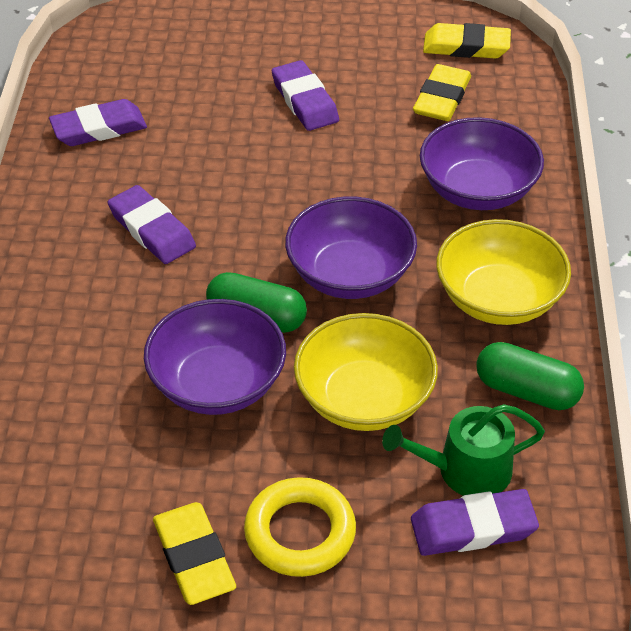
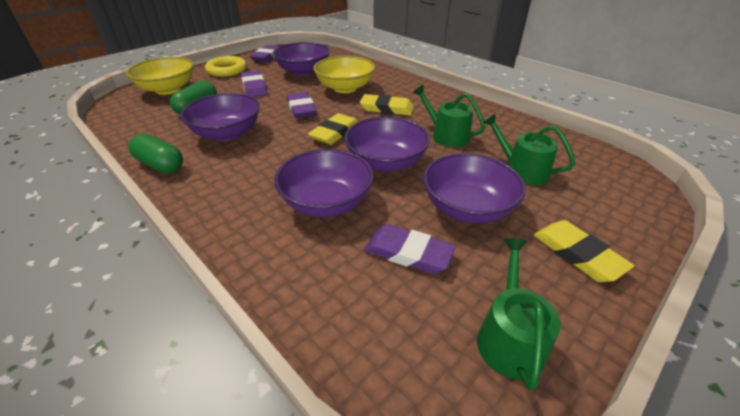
green watering can: 1 -> 3
purple bowl: 3 -> 5

